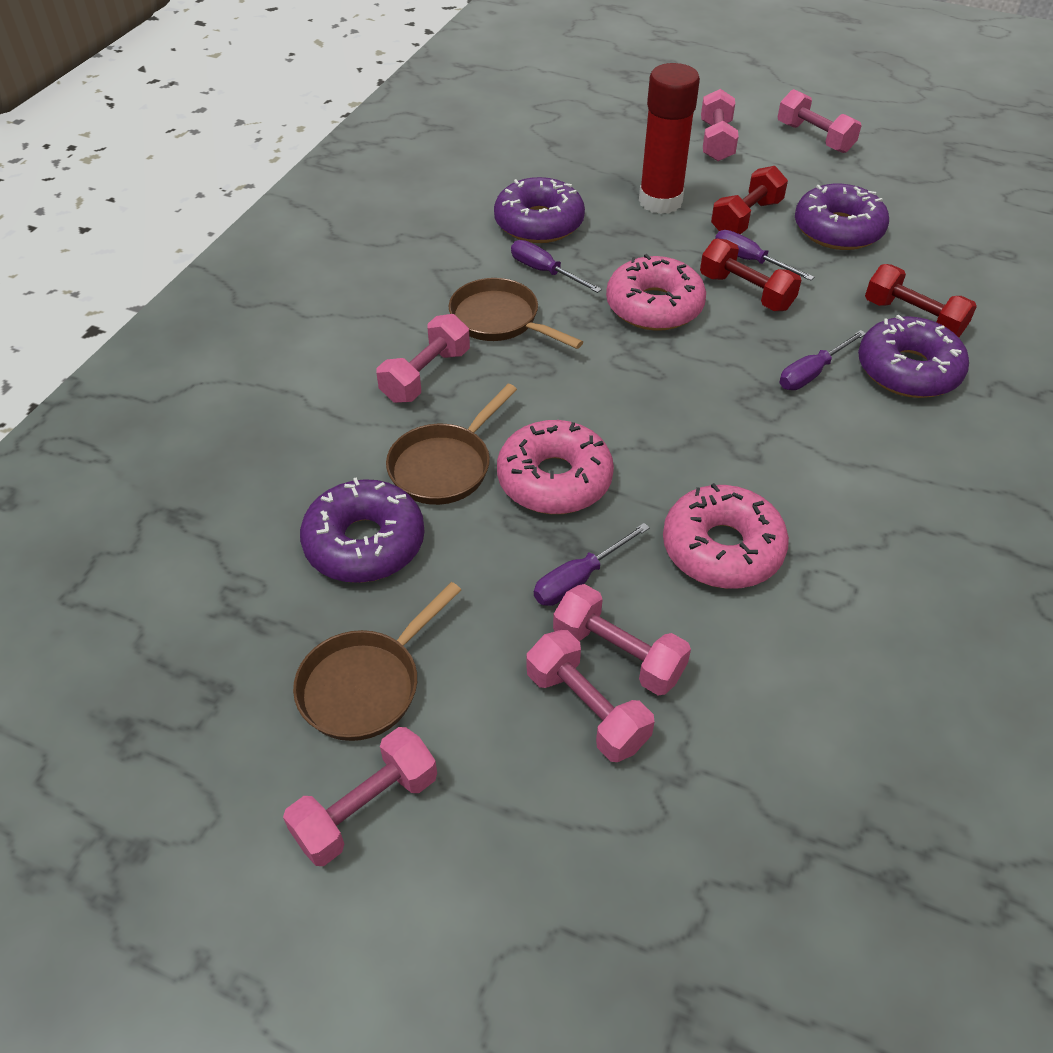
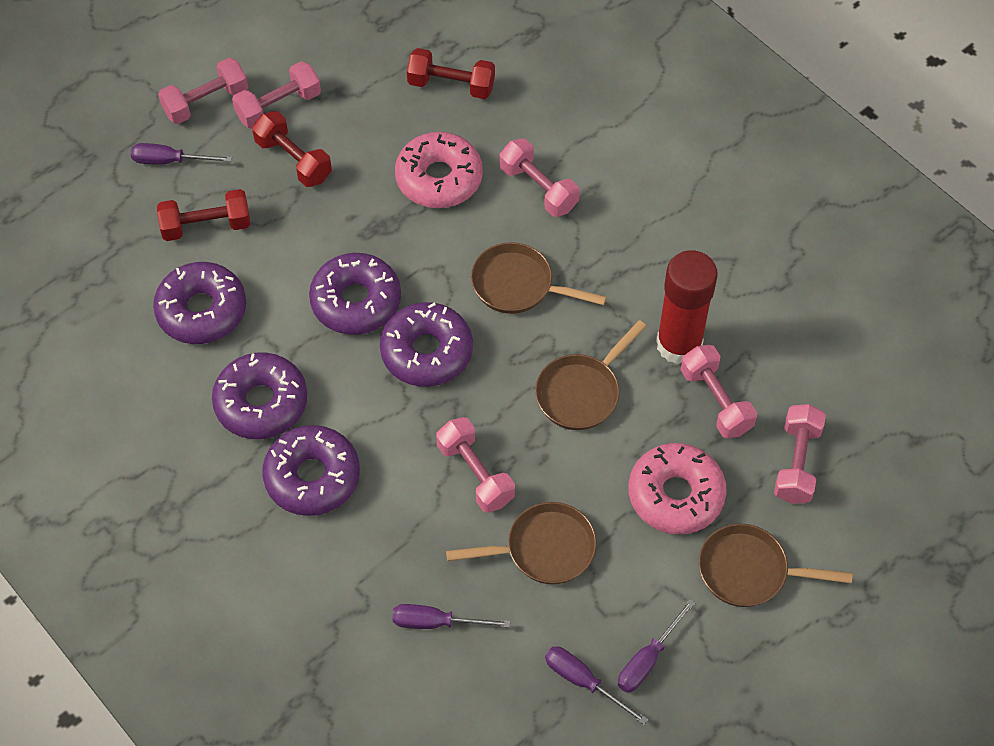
brown pan: 3 -> 4
pink donut: 3 -> 2
purple donut: 4 -> 5

